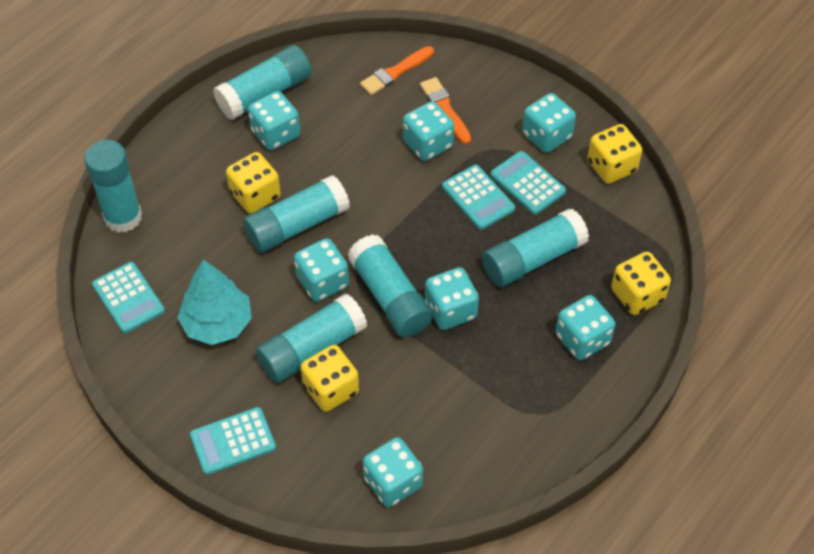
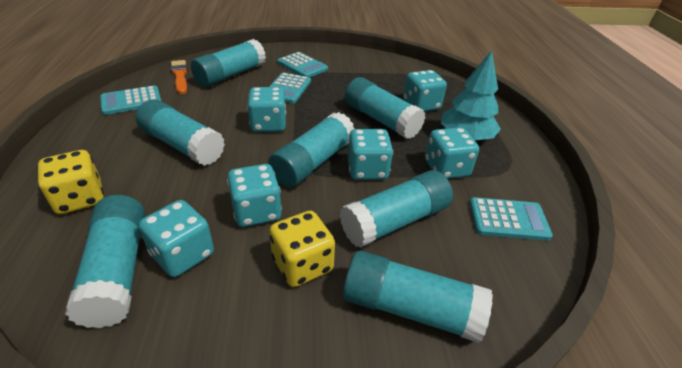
orange brush: 2 -> 1
turquoise dice: 7 -> 6
turquoise glue stick: 6 -> 7
yellow dice: 4 -> 2

